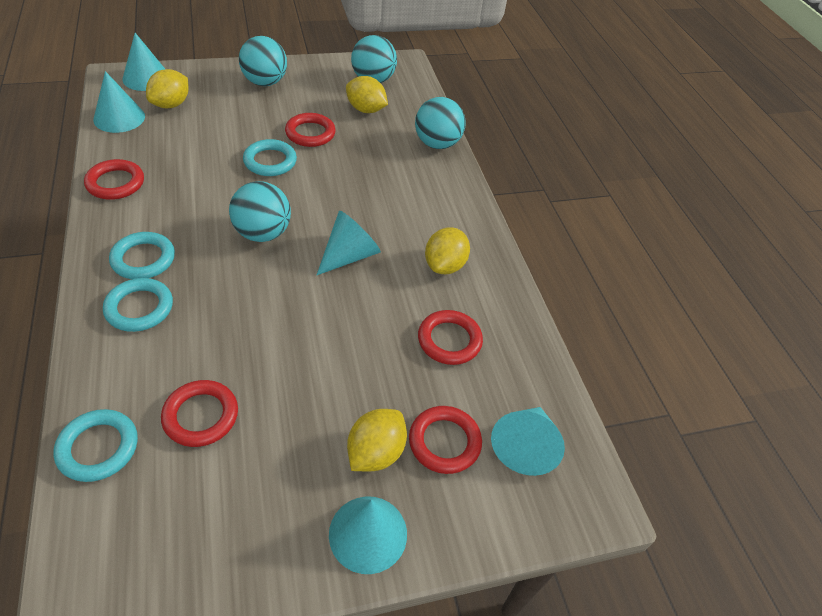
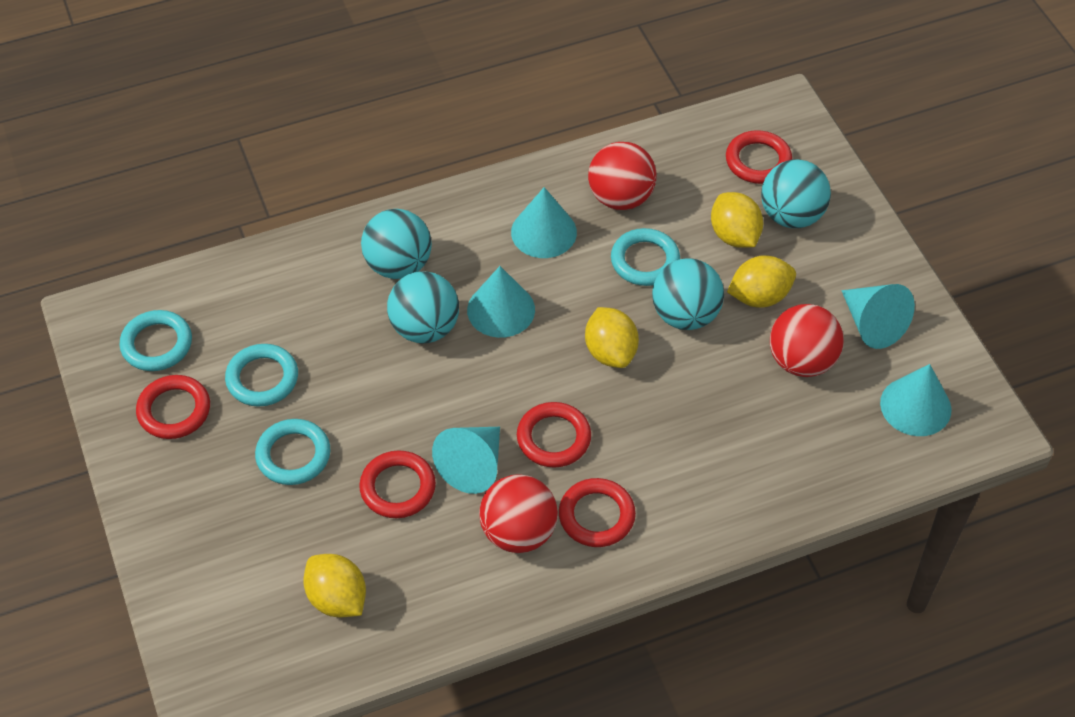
red ball: 0 -> 3

